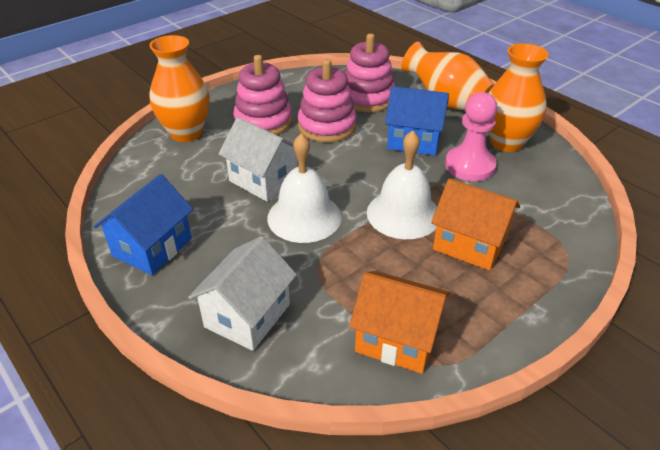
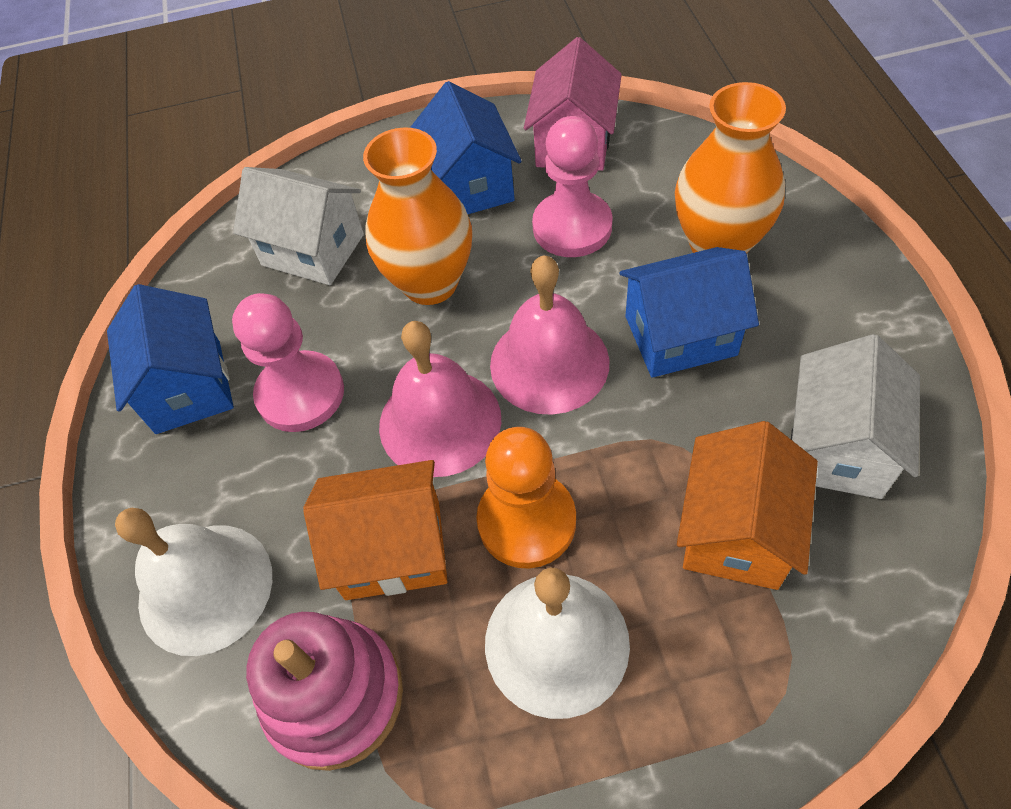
blue house: 2 -> 3
orange pawn: 0 -> 1
orange vase: 3 -> 2
pink bell: 0 -> 2
pink house: 0 -> 1
pink pawn: 1 -> 2
pink stacking toy: 3 -> 1

